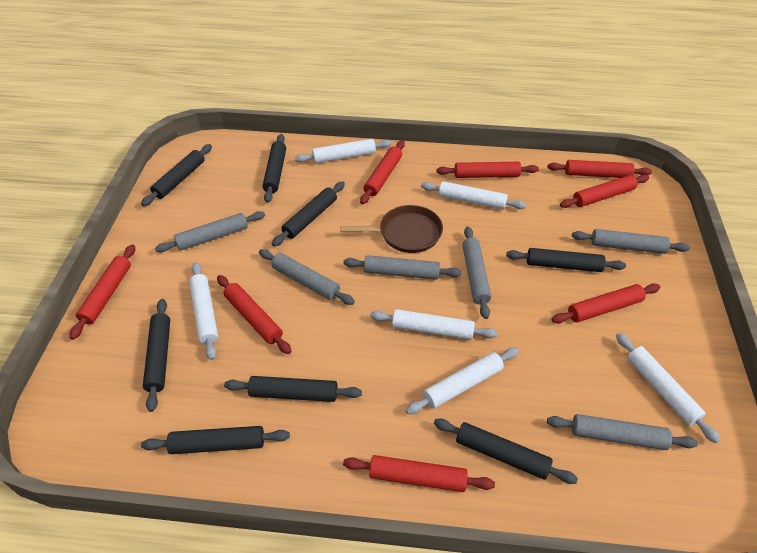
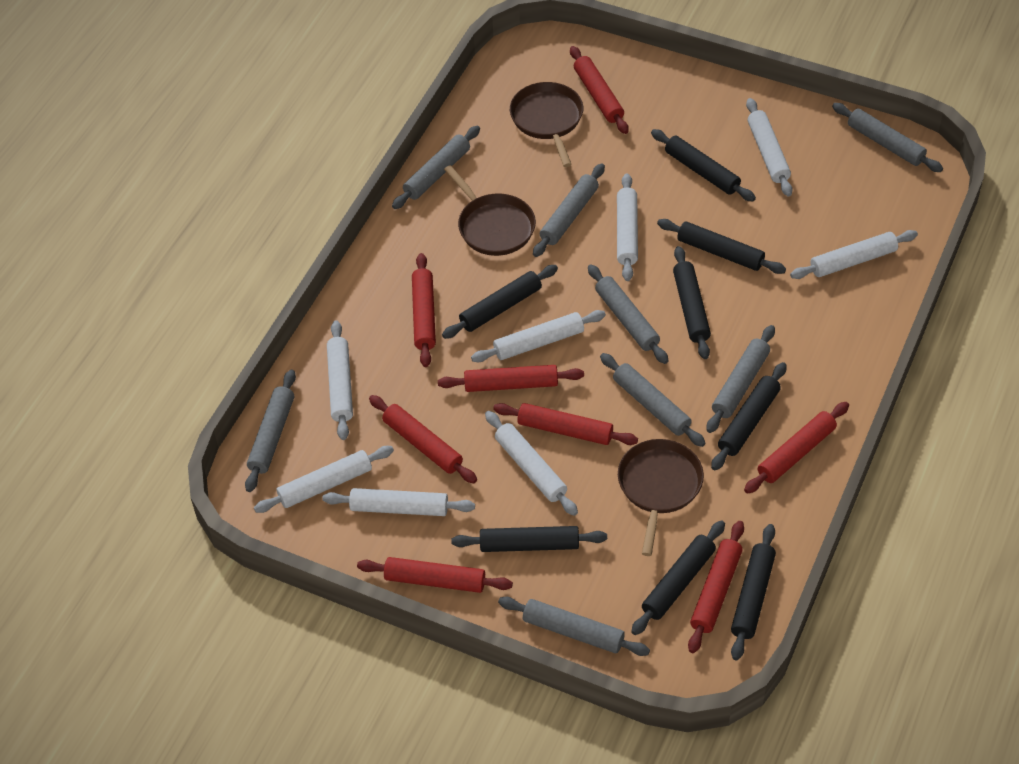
brown pan: 1 -> 3
grey rolling pin: 6 -> 8
white rolling pin: 6 -> 8

